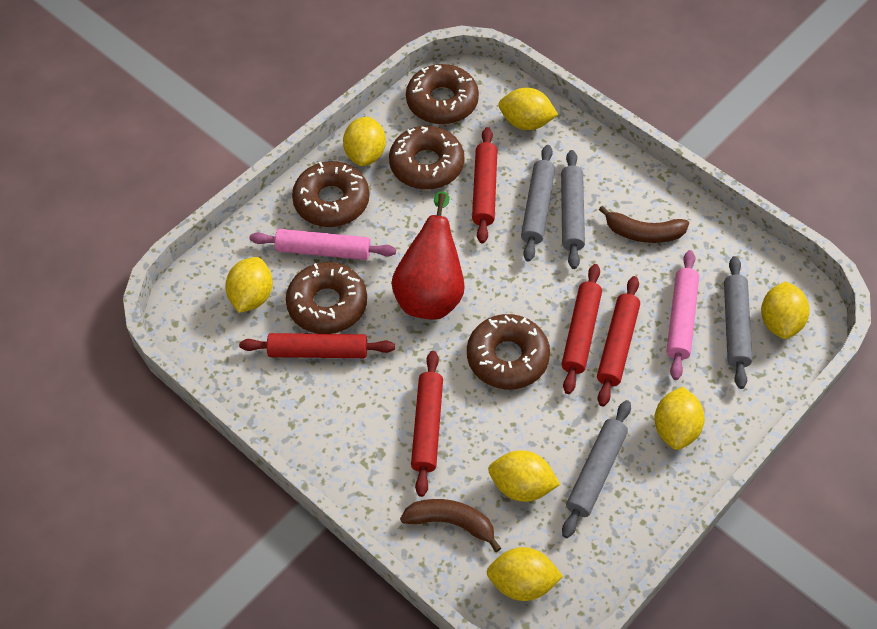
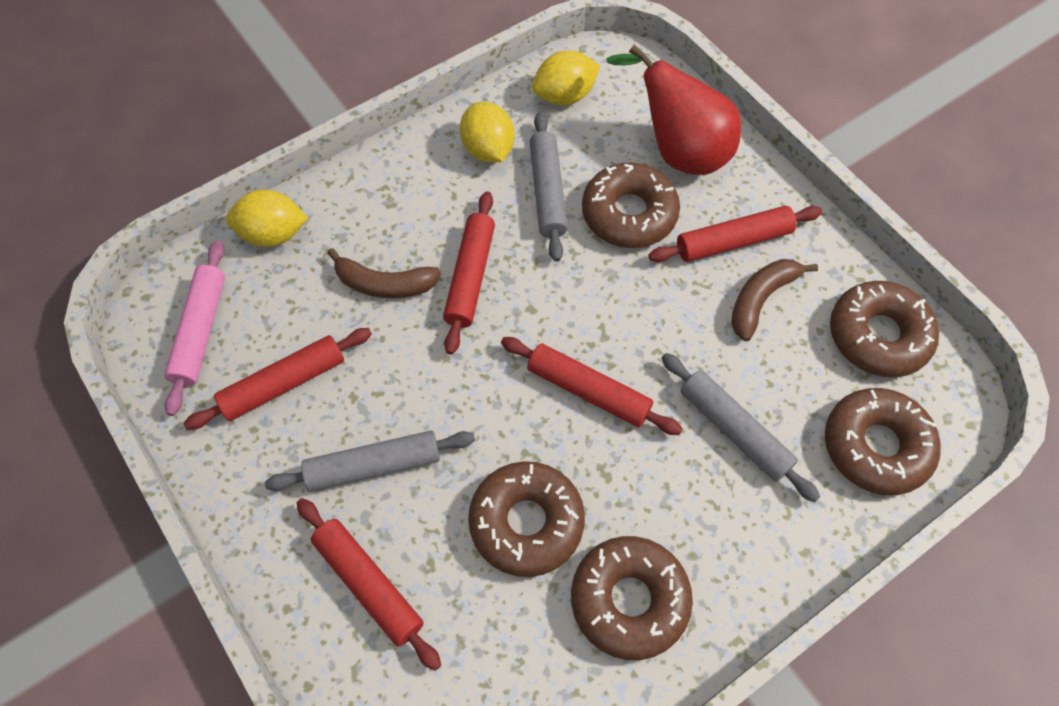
grey rolling pin: 4 -> 3
pink rolling pin: 2 -> 1
yellow lemon: 7 -> 3

